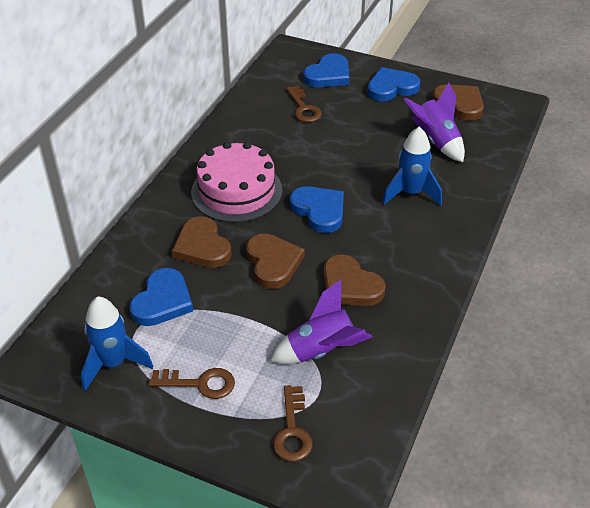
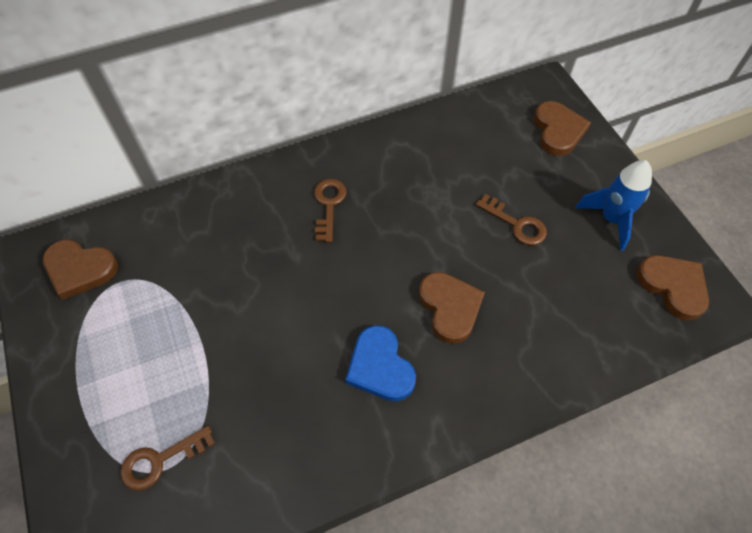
blue heart: 4 -> 1
blue rocket: 2 -> 1
pink cake: 1 -> 0
purple rocket: 2 -> 0

